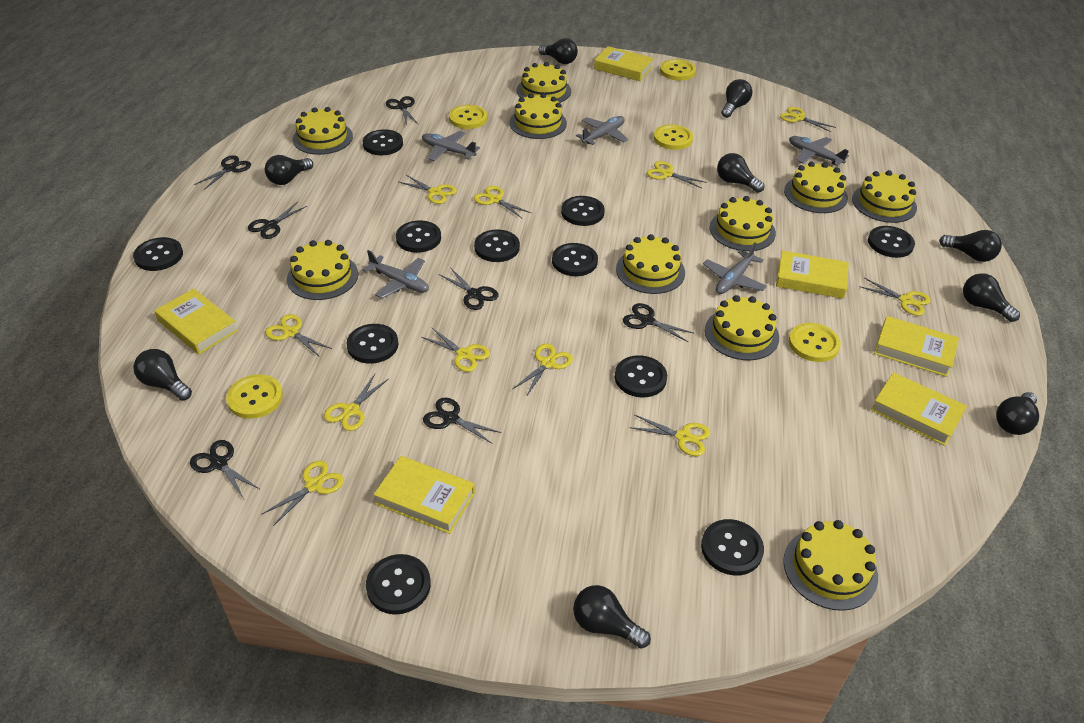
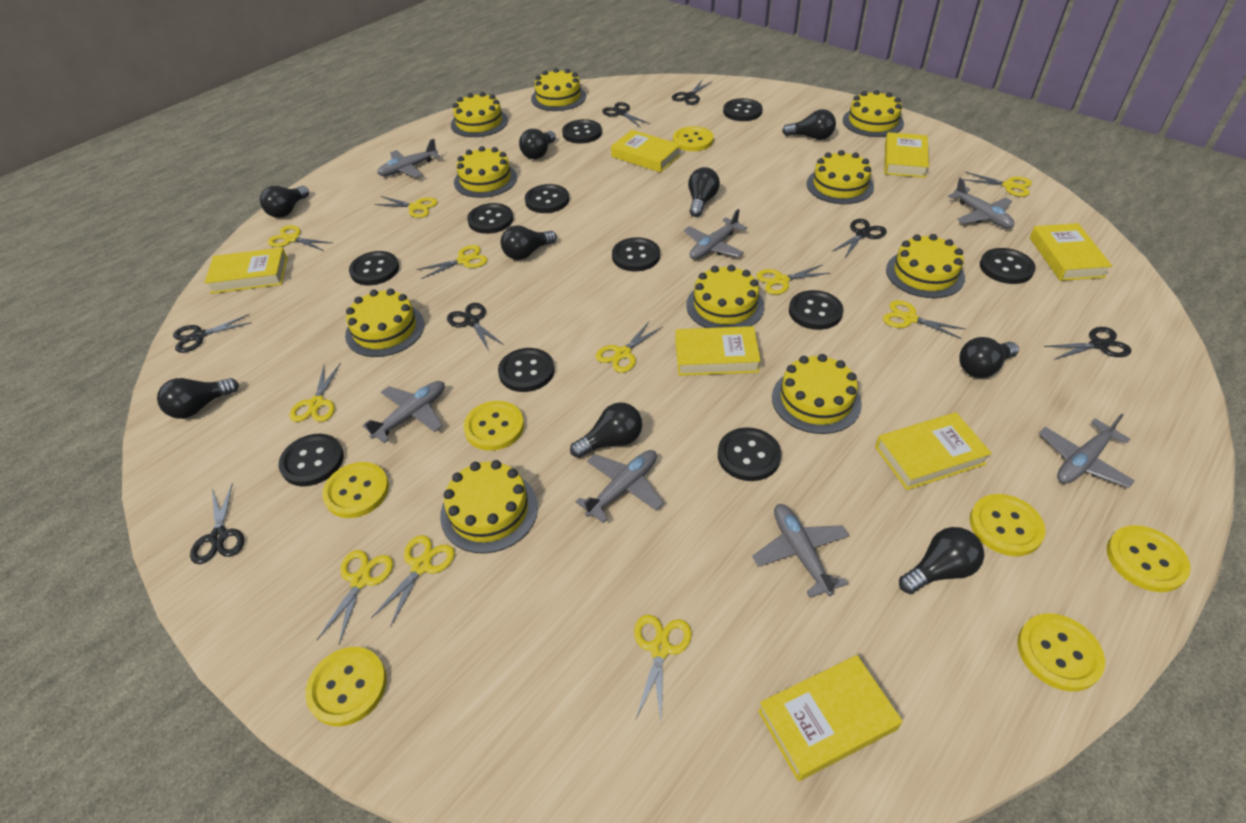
grey plane: 5 -> 7
yellow book: 6 -> 7
yellow button: 5 -> 7

